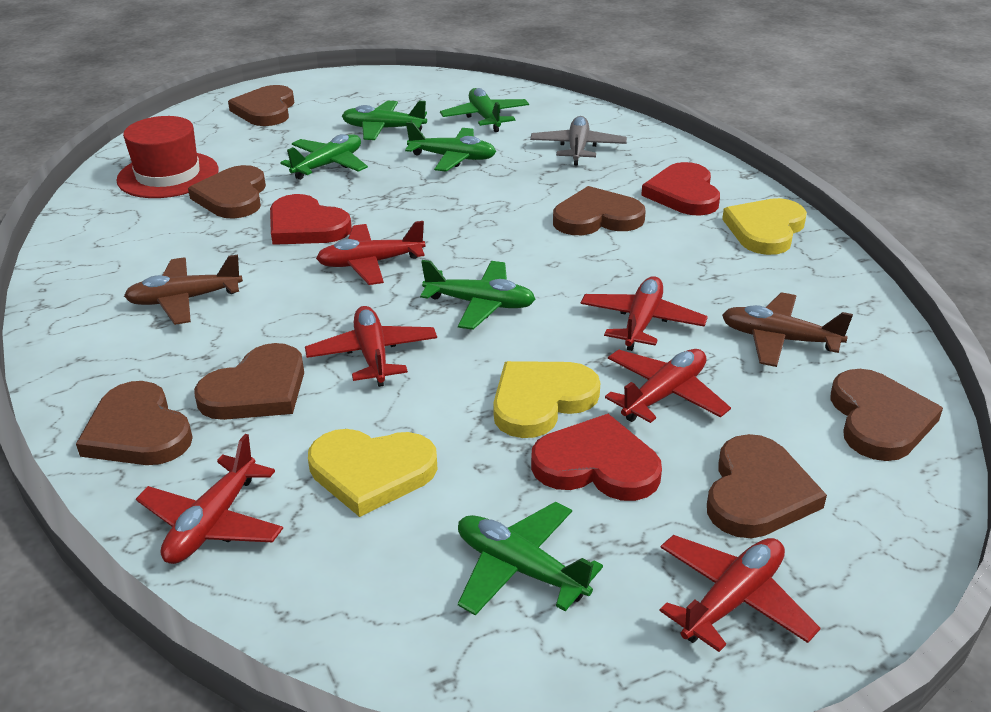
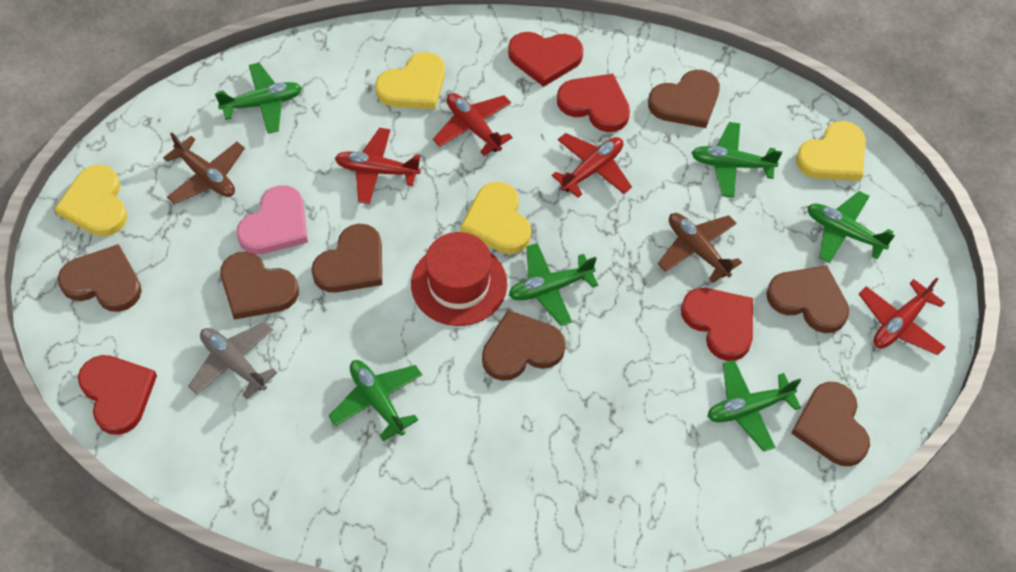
pink heart: 0 -> 1
red heart: 3 -> 4
red plane: 6 -> 4
yellow heart: 3 -> 4

